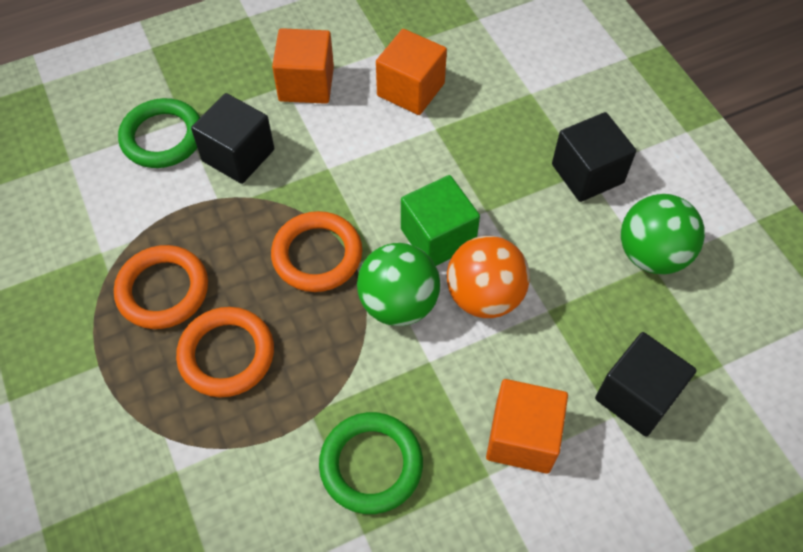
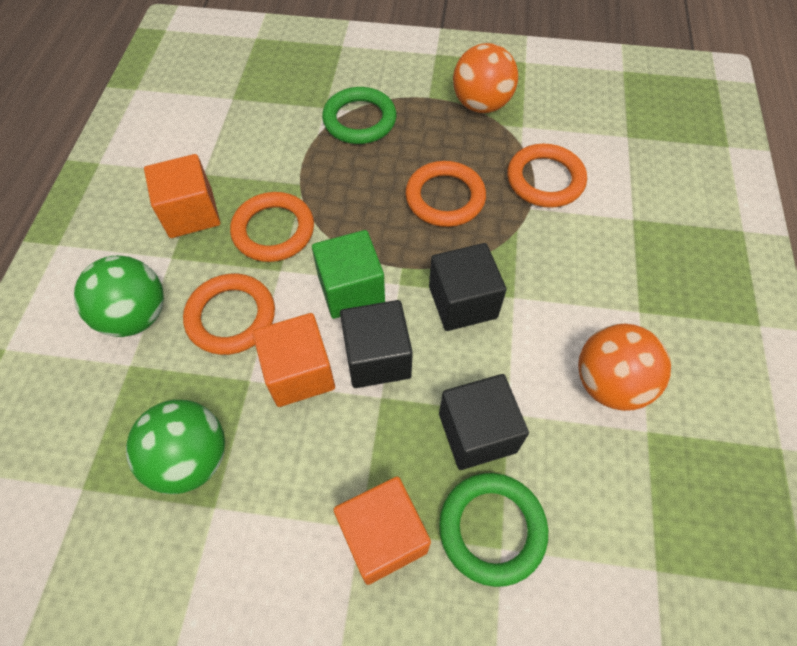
orange ball: 1 -> 2
orange ring: 3 -> 4

